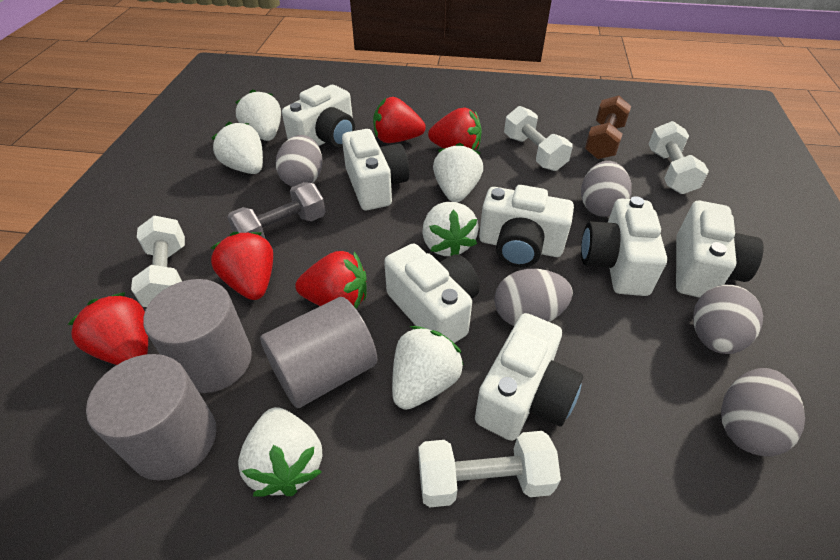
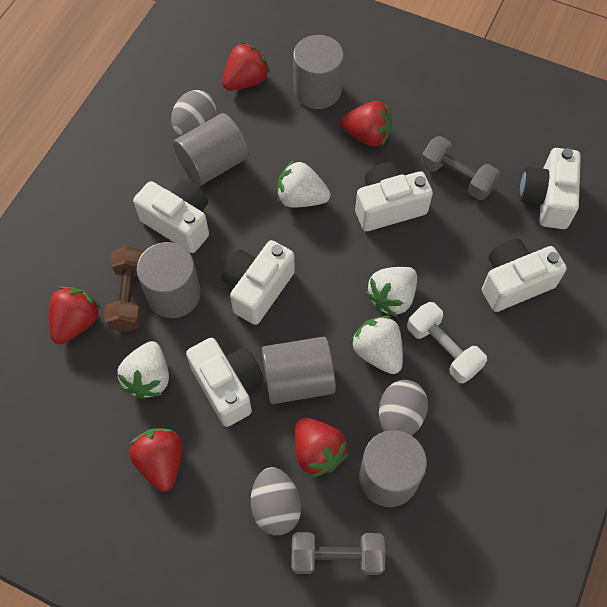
grey cylinder: 3 -> 5
grey dumbbell: 1 -> 2
grey egg: 5 -> 3
white camera: 7 -> 6
white dumbbell: 4 -> 1
white strawberry: 6 -> 4

